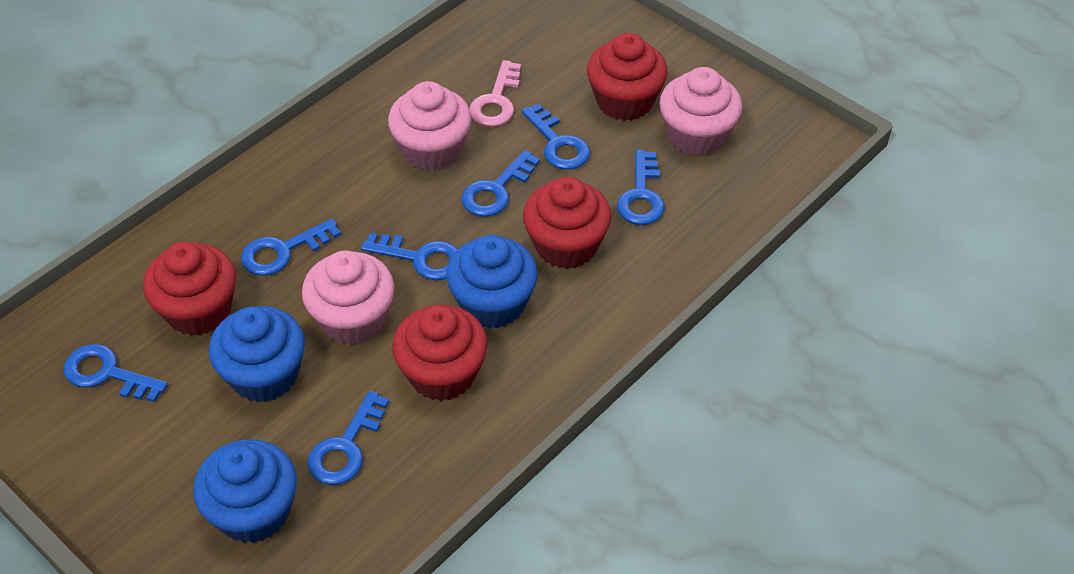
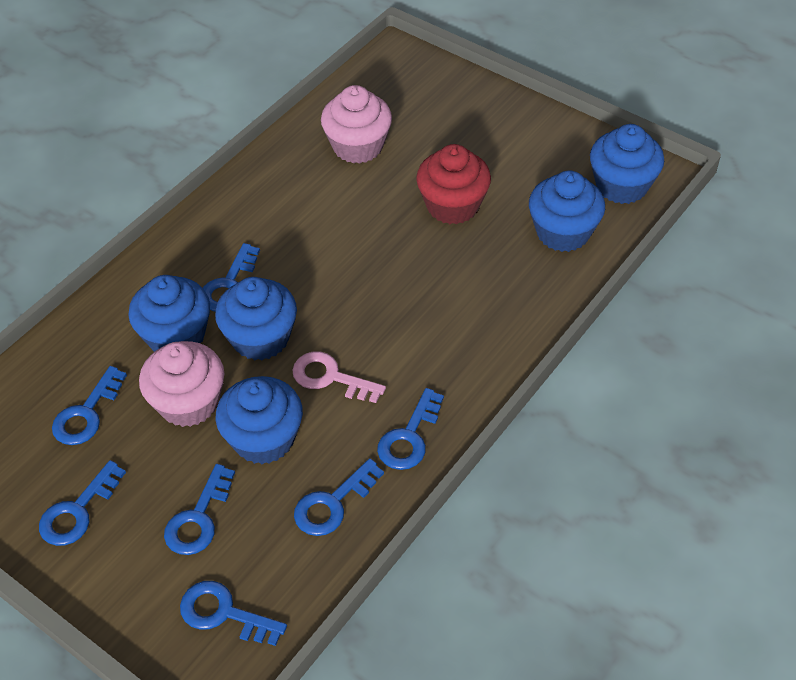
blue cupcake: 3 -> 5
pink cupcake: 3 -> 2
red cupcake: 4 -> 1

